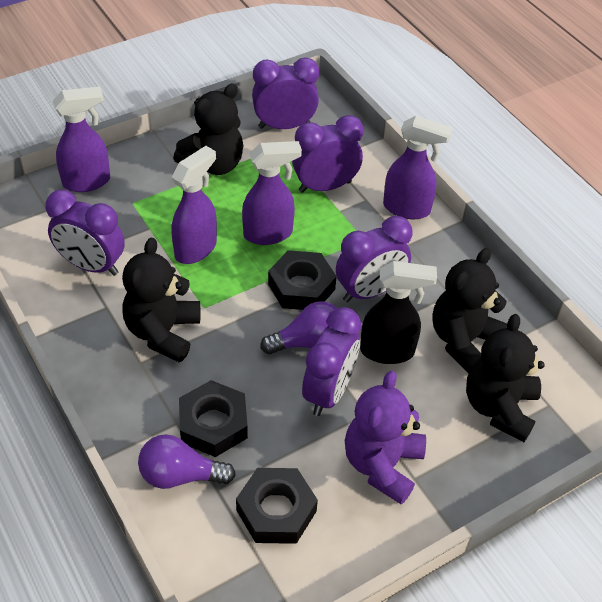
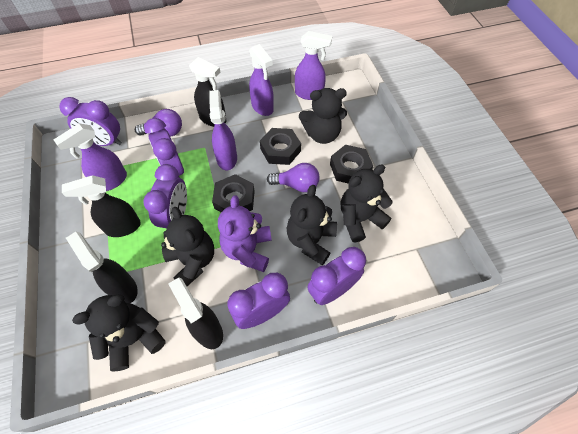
black spray bottle: 1 -> 4
black teddy bear: 4 -> 5

